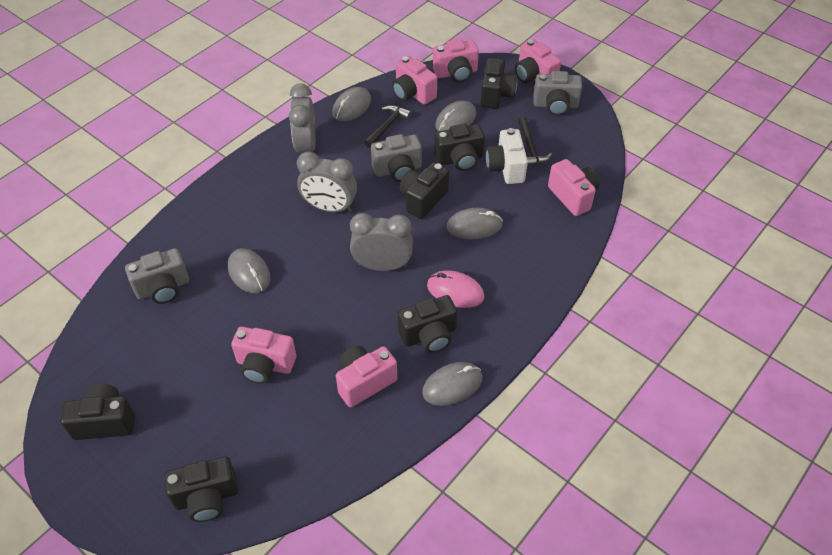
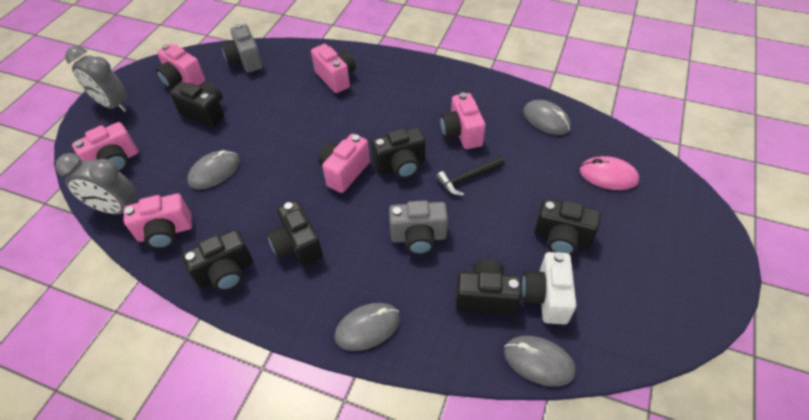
black hammer: 2 -> 1
grey camera: 3 -> 2
grey clock: 3 -> 2
grey mouse: 5 -> 4

